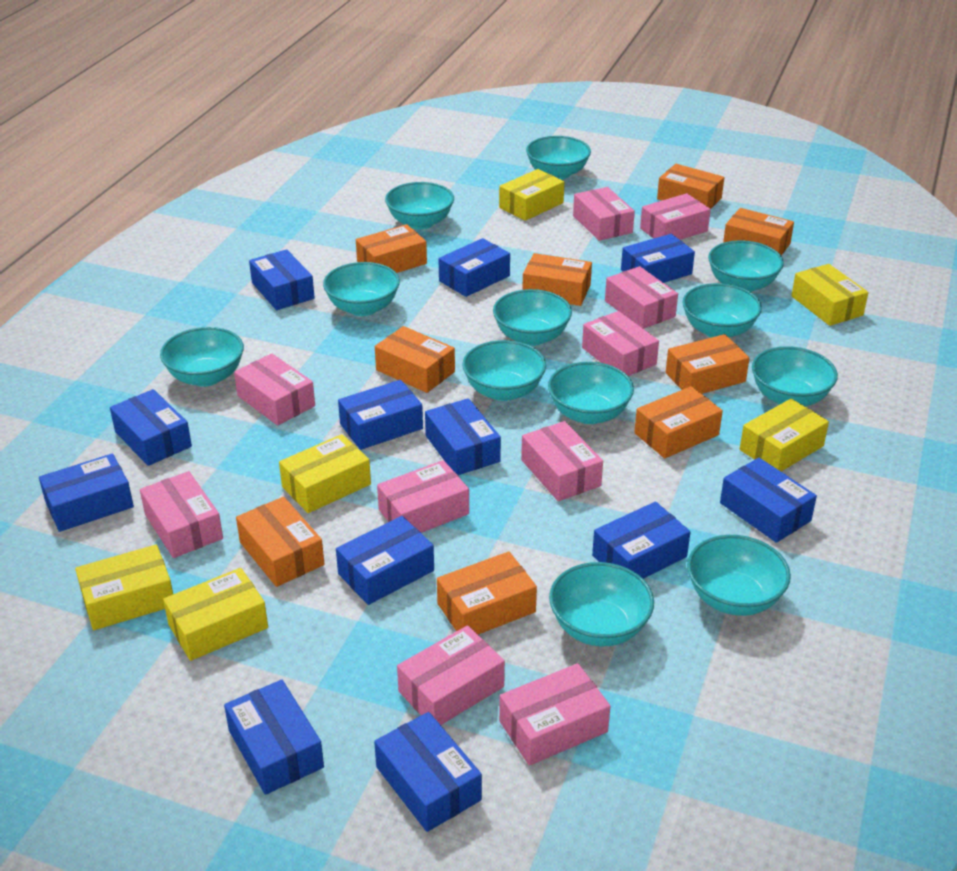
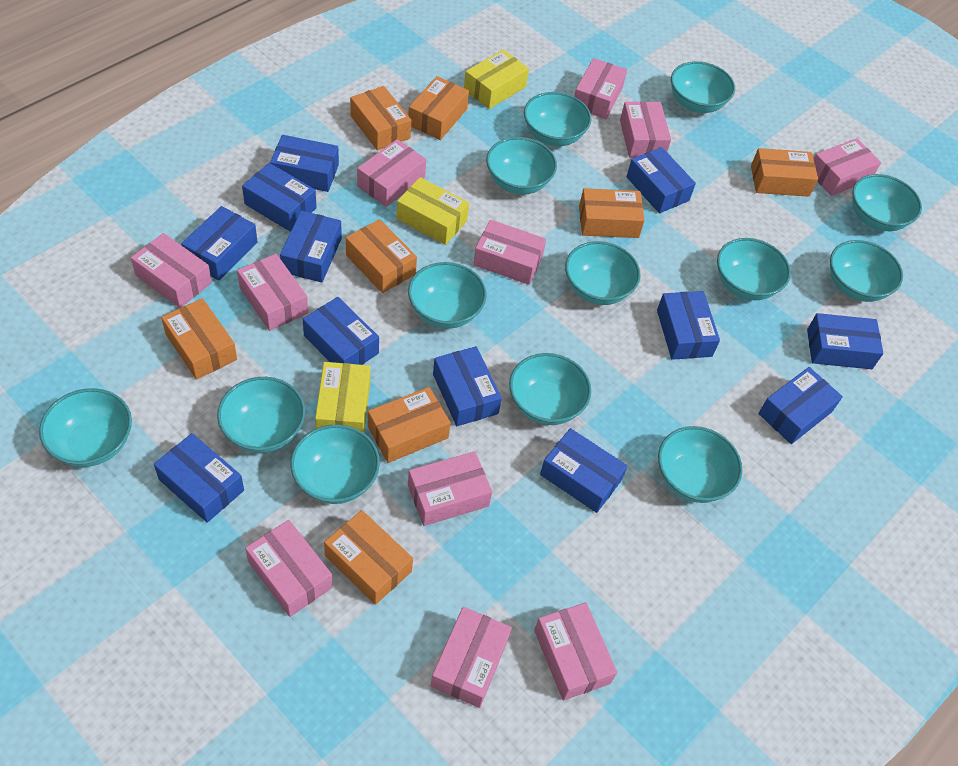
orange box: 9 -> 8
pink box: 10 -> 11
turquoise bowl: 12 -> 13
yellow box: 6 -> 3

